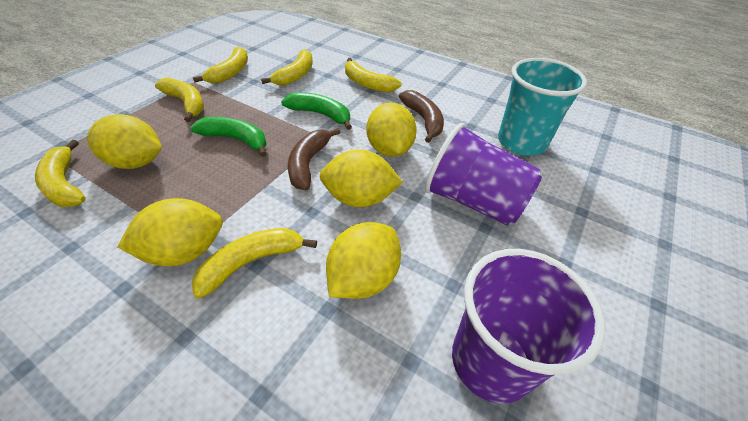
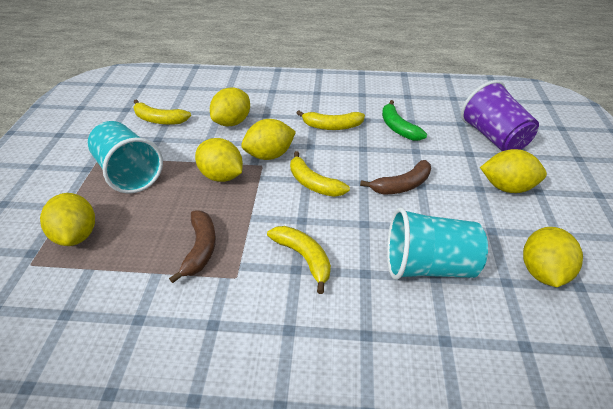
green banana: 2 -> 1
purple cup: 2 -> 1
turquoise cup: 1 -> 2
yellow banana: 6 -> 4
yellow lemon: 5 -> 6

